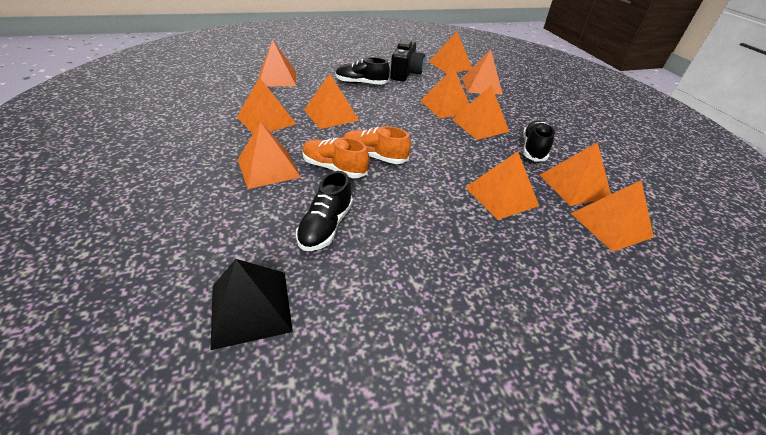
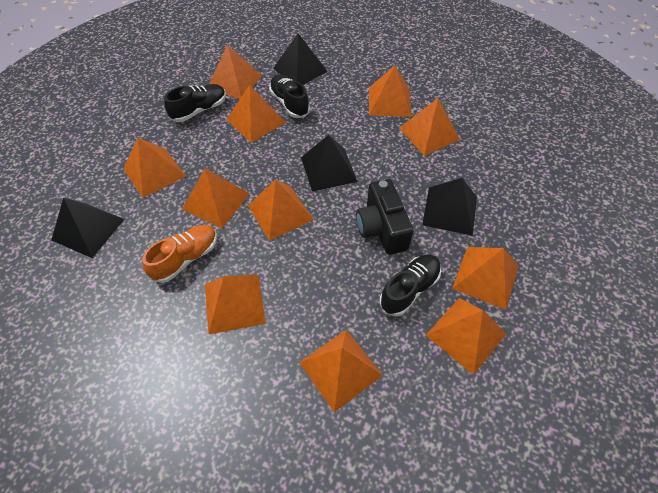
black pyramid: 1 -> 4
orange shoe: 2 -> 1

